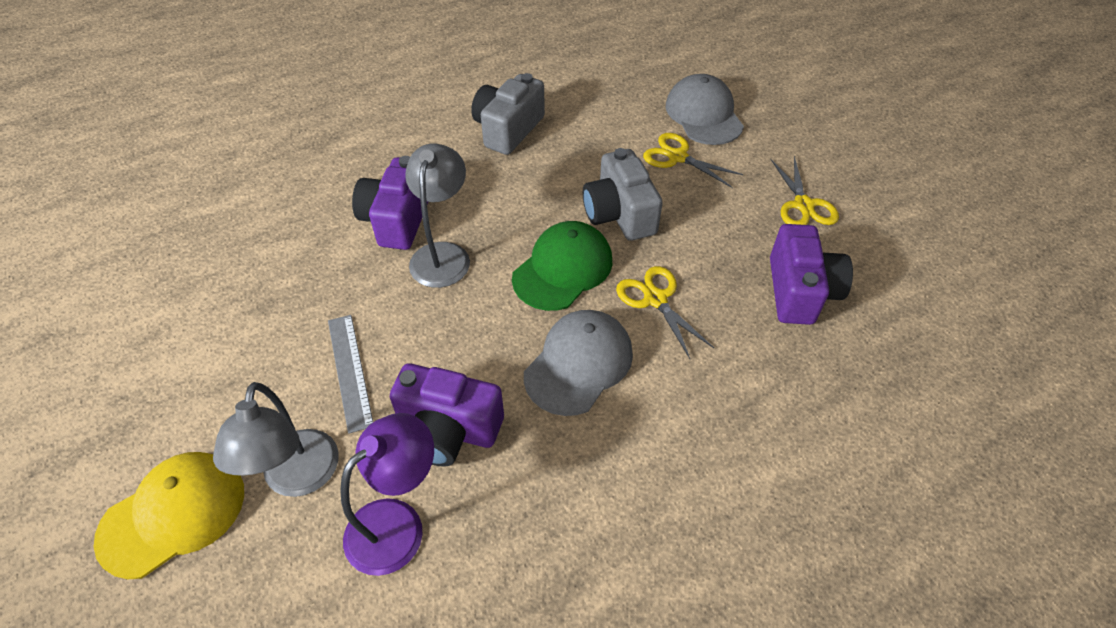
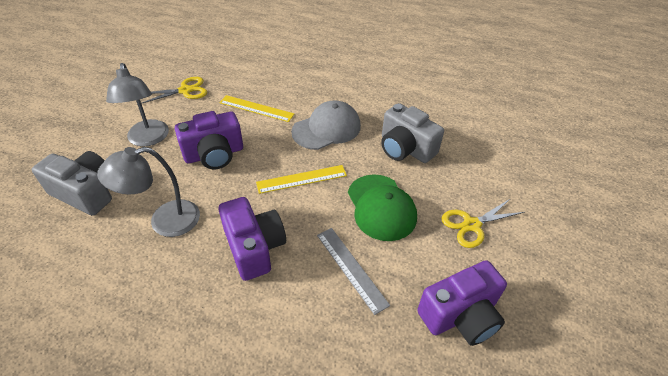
grey cap: 2 -> 1
purple lamp: 1 -> 0
yellow cap: 1 -> 0
yellow ruler: 0 -> 2
yellow scissors: 3 -> 2

